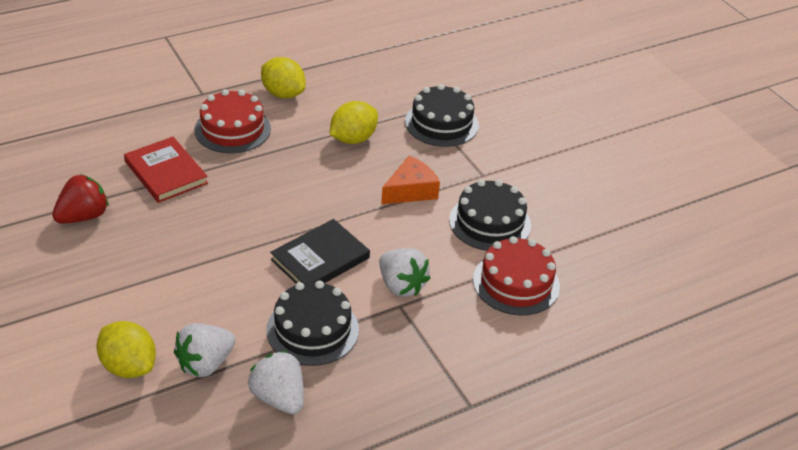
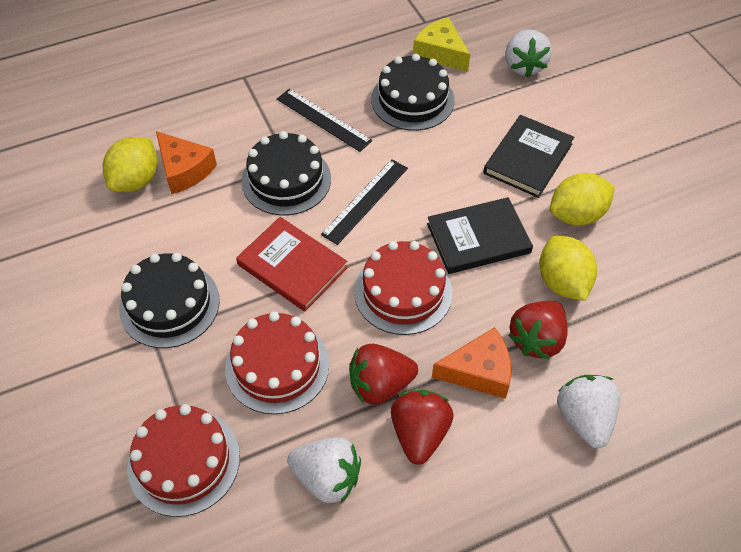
black book: 1 -> 2
black ruler: 0 -> 2
orange cheese: 1 -> 2
red cake: 2 -> 3
red strawberry: 1 -> 3
yellow cheese: 0 -> 1

